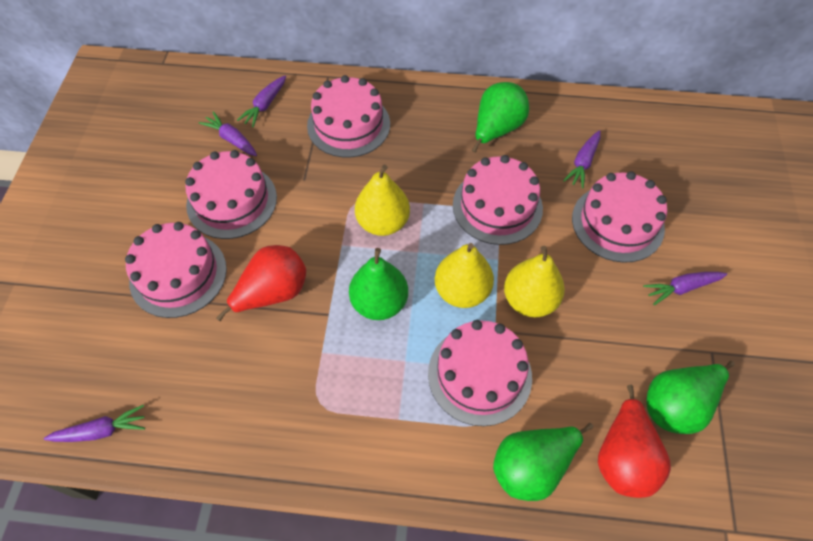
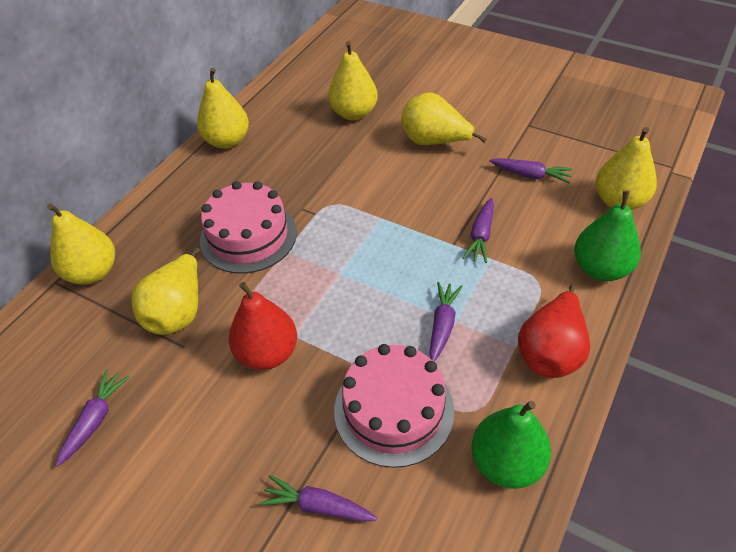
green pear: 4 -> 2
pink cake: 6 -> 2
yellow pear: 3 -> 6

